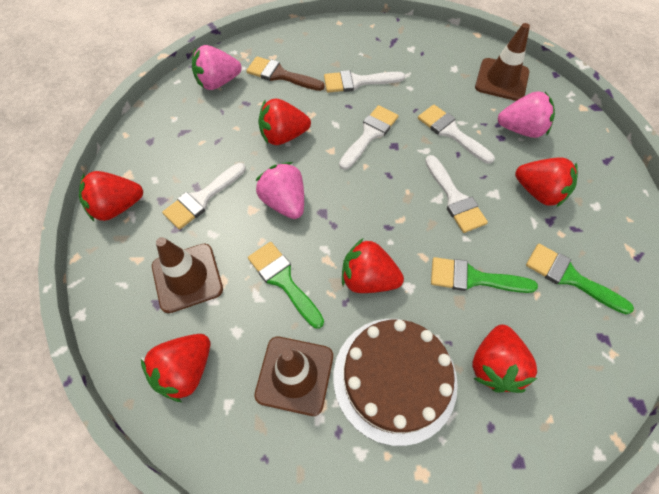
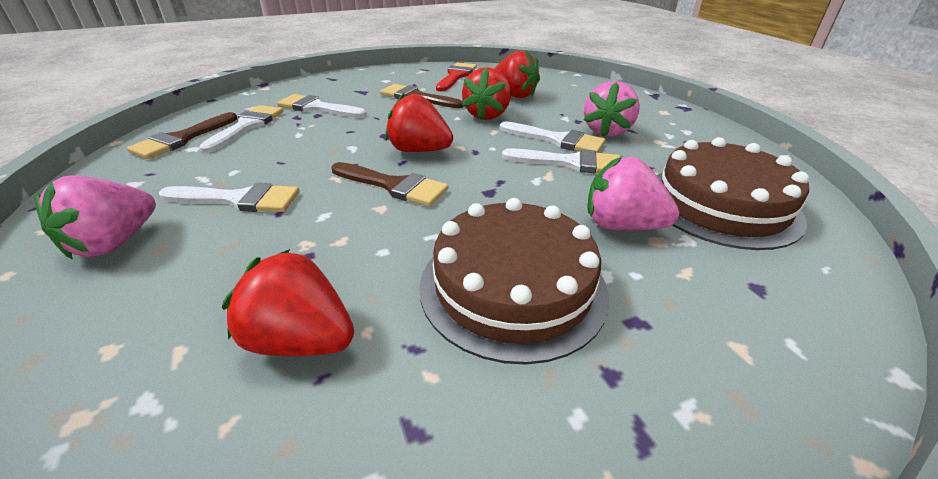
brown brush: 1 -> 3
brown cake: 1 -> 2
brown traffic cone: 3 -> 0
green brush: 3 -> 0
red brush: 0 -> 1
red strawberry: 6 -> 4

